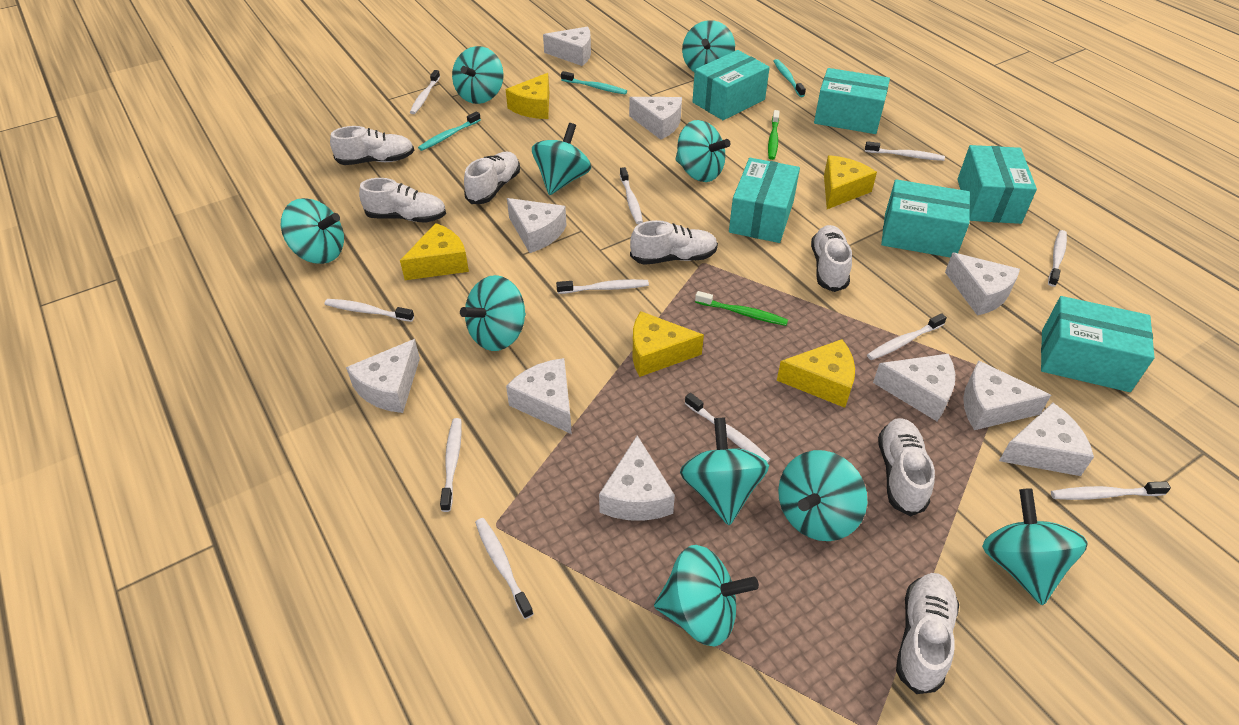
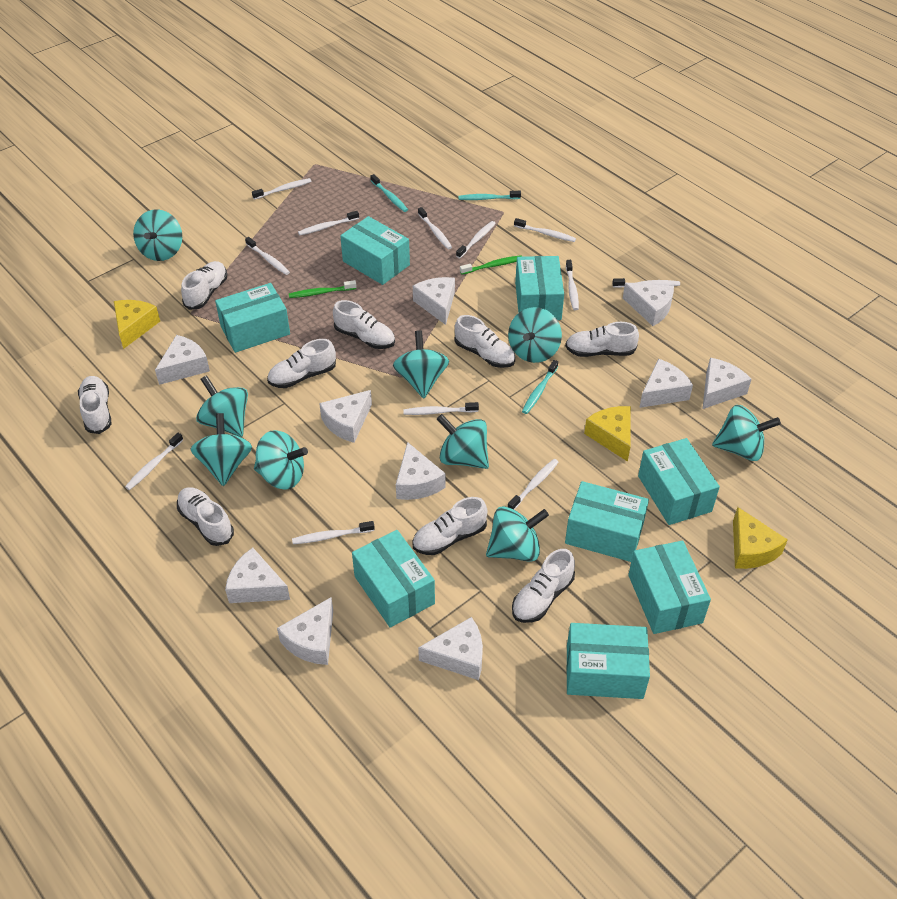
turquoise box: 6 -> 8
turquoise spinning top: 10 -> 9
white shoe: 7 -> 9
white toothbrush: 11 -> 12
yellow cheese: 5 -> 3

